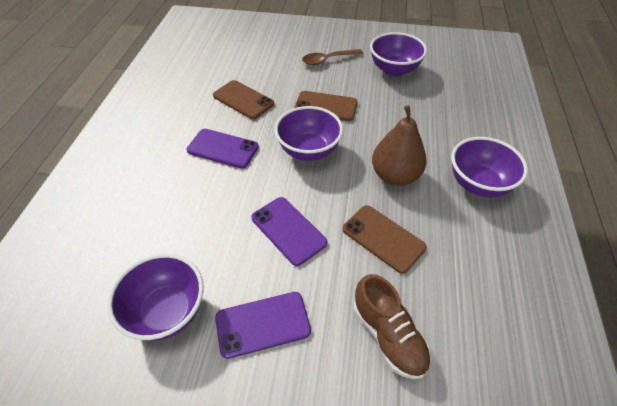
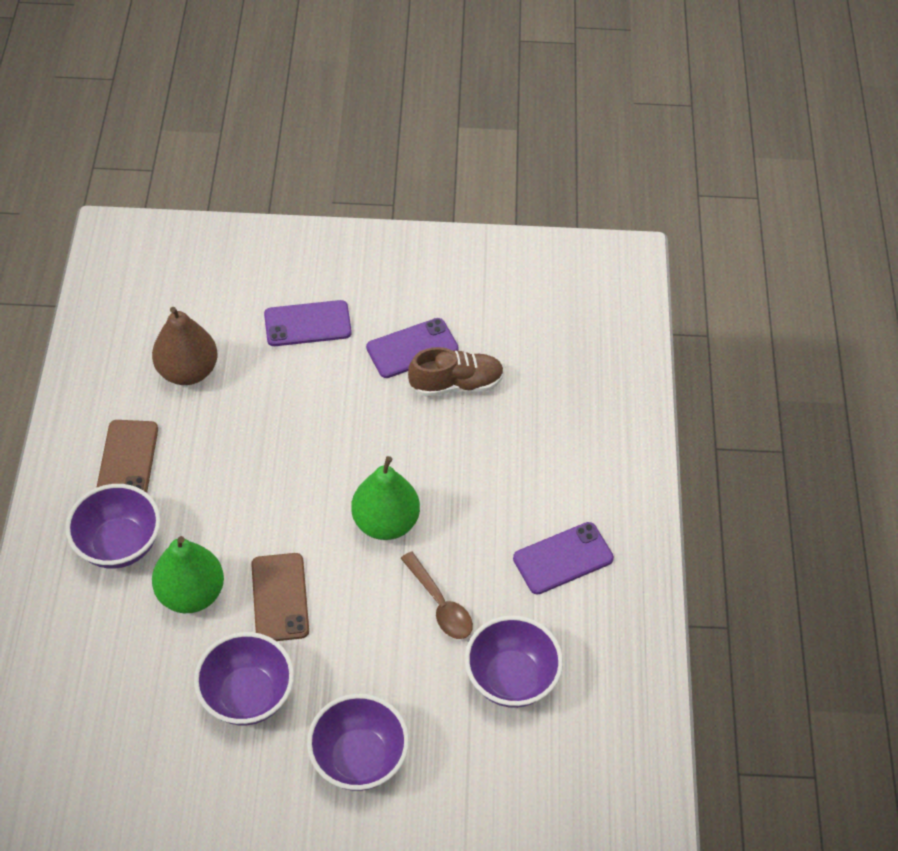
brown phone: 3 -> 2
green pear: 0 -> 2

